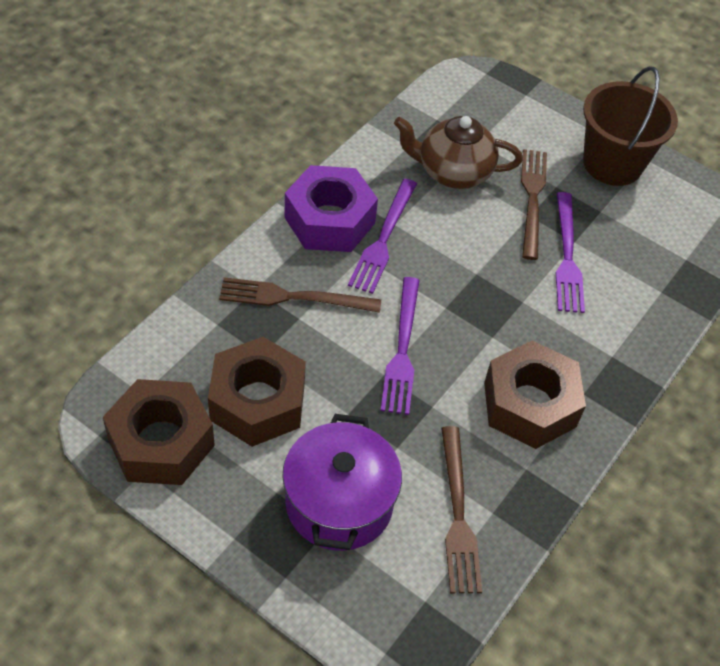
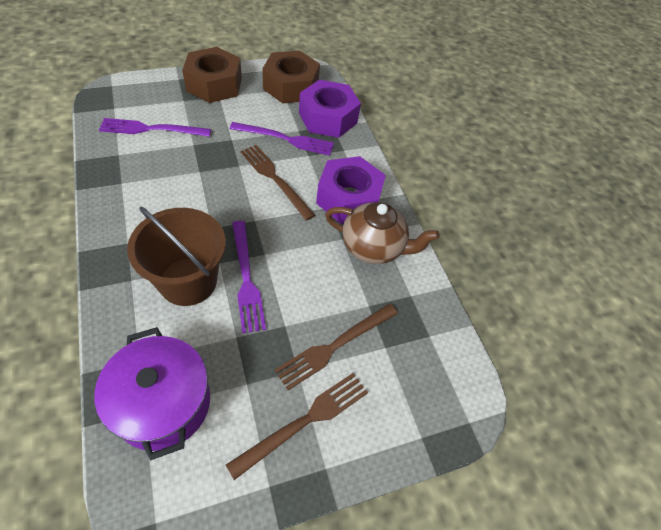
brown nut: 3 -> 2
purple nut: 1 -> 2

